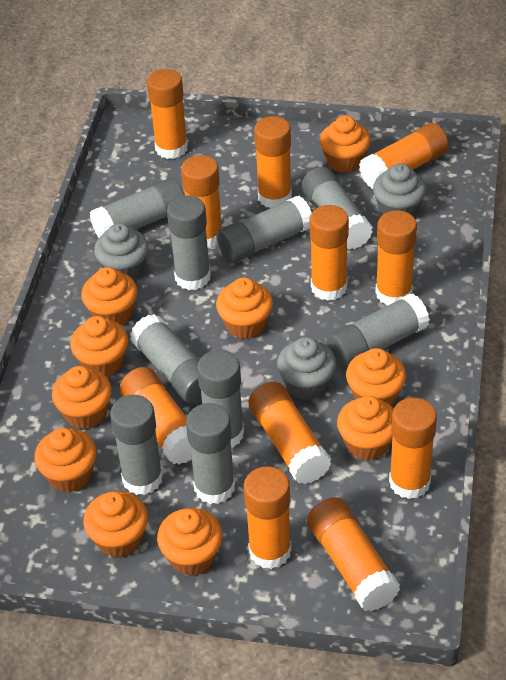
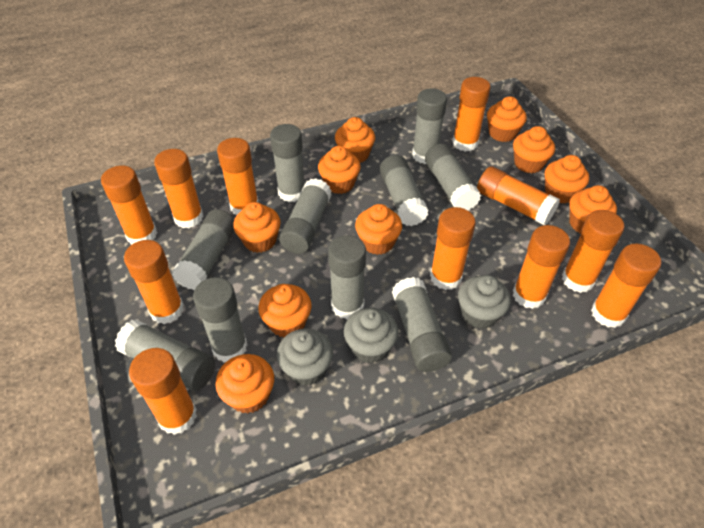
grey glue stick: 9 -> 10

